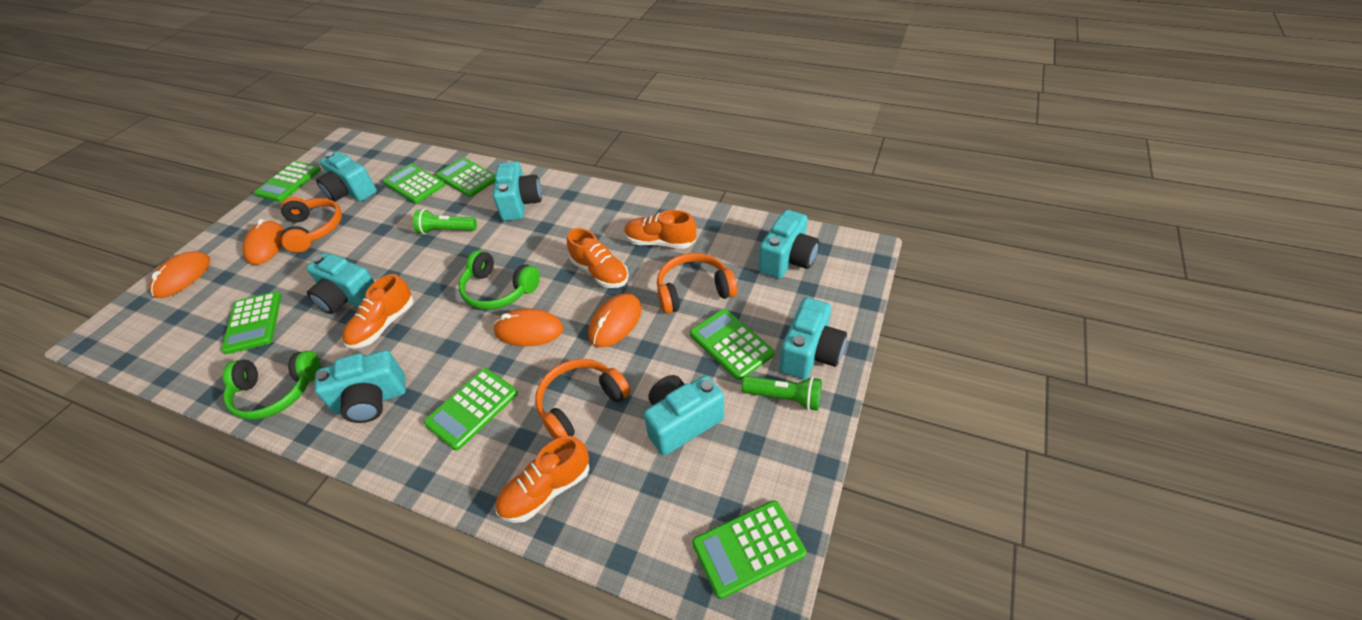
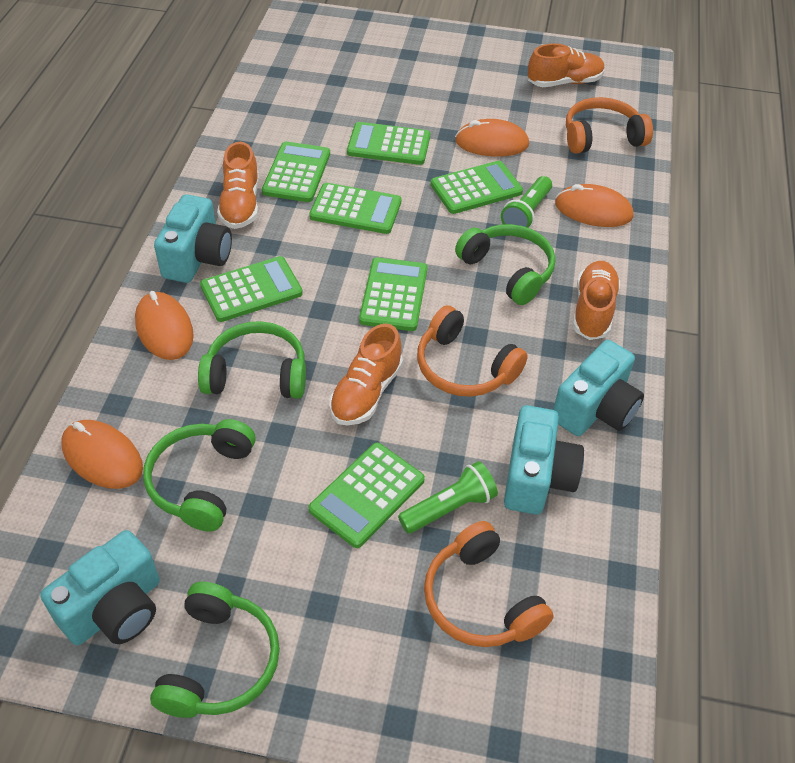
green headphones: 2 -> 4
turquoise camera: 7 -> 4

